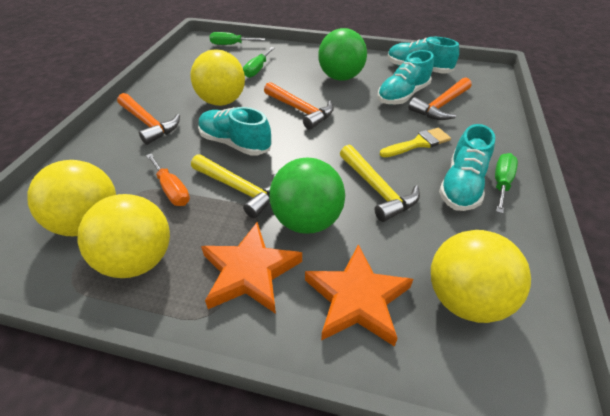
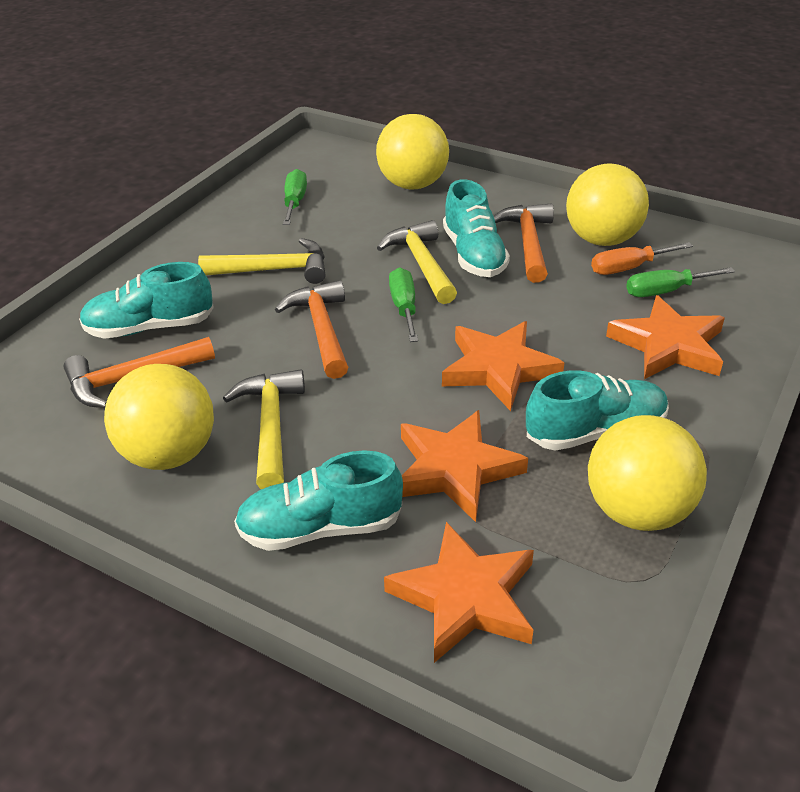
green ball: 2 -> 0
orange star: 2 -> 4
yellow brush: 1 -> 0
yellow hammer: 2 -> 3

